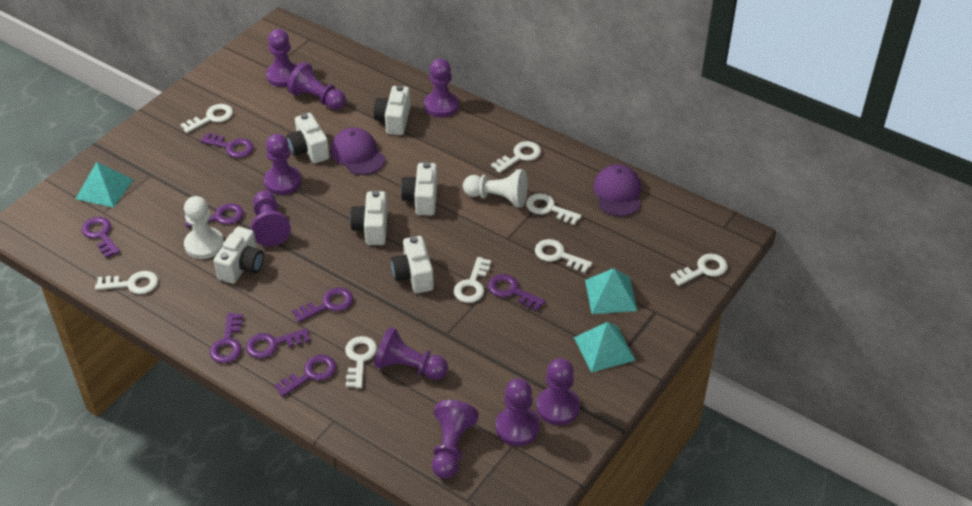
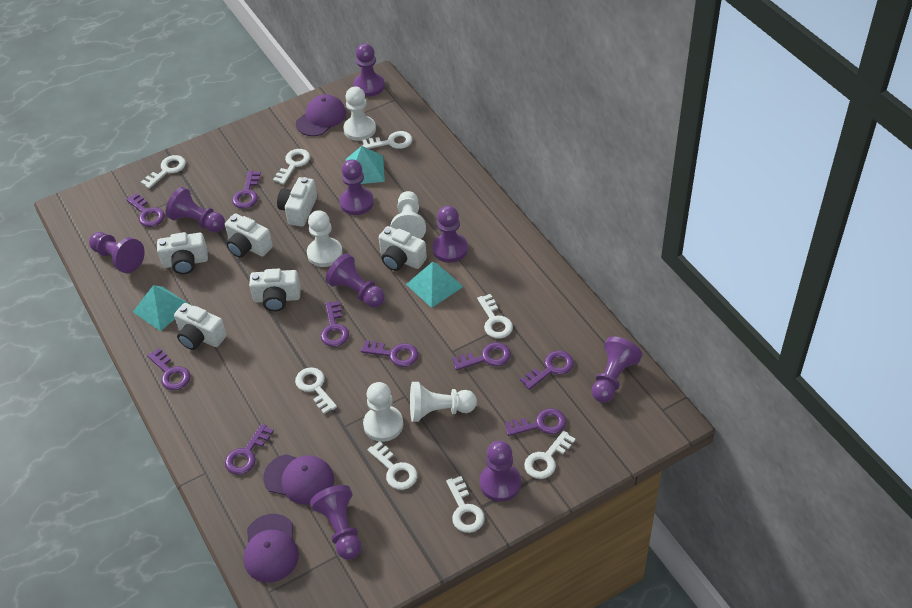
purple cap: 2 -> 3
purple key: 8 -> 9
white pawn: 2 -> 5

